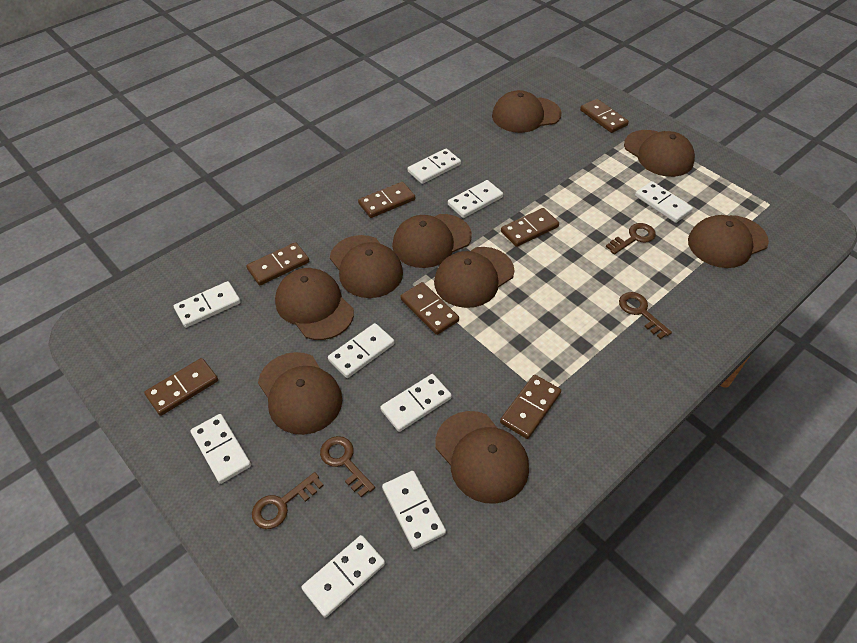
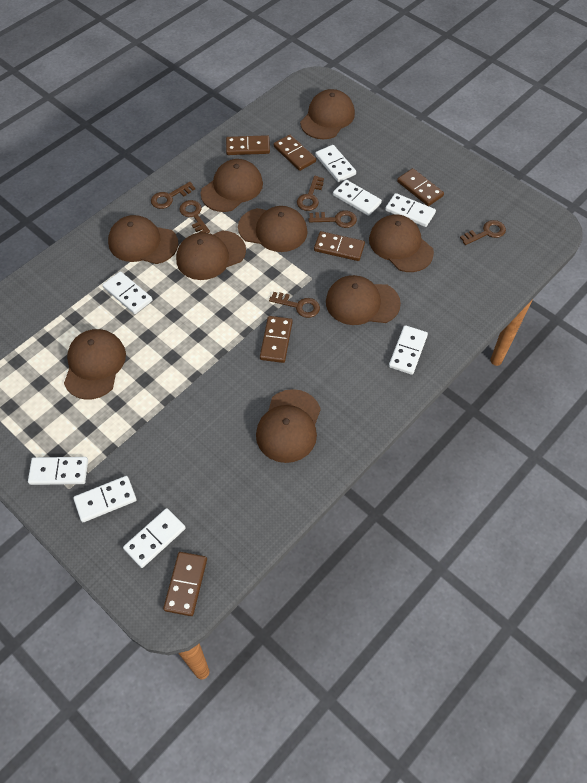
brown domino: 7 -> 6
brown key: 4 -> 6
white domino: 9 -> 8

